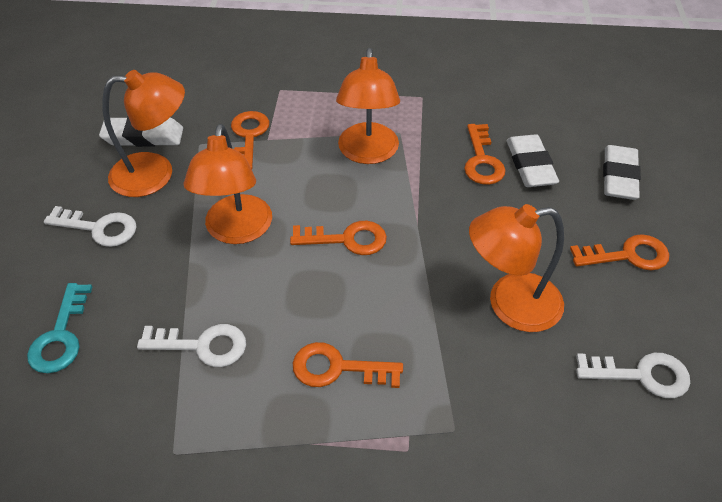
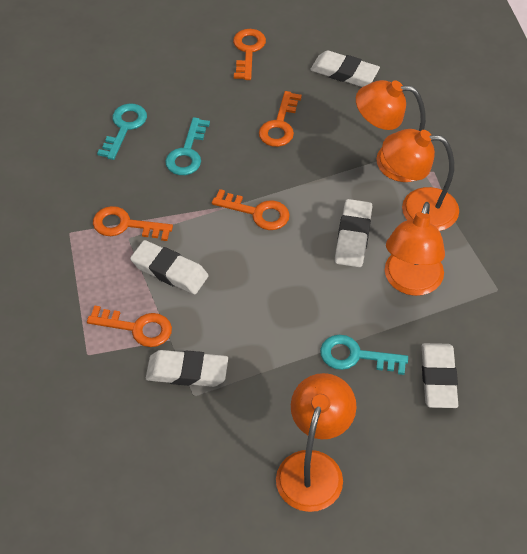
turquoise key: 1 -> 3
white eraser: 3 -> 5
white key: 3 -> 0

